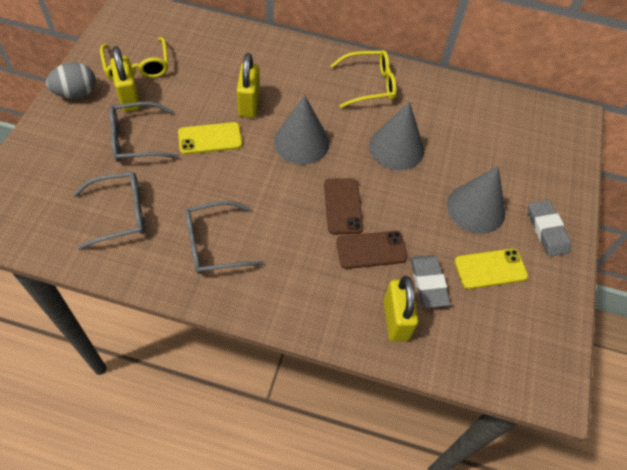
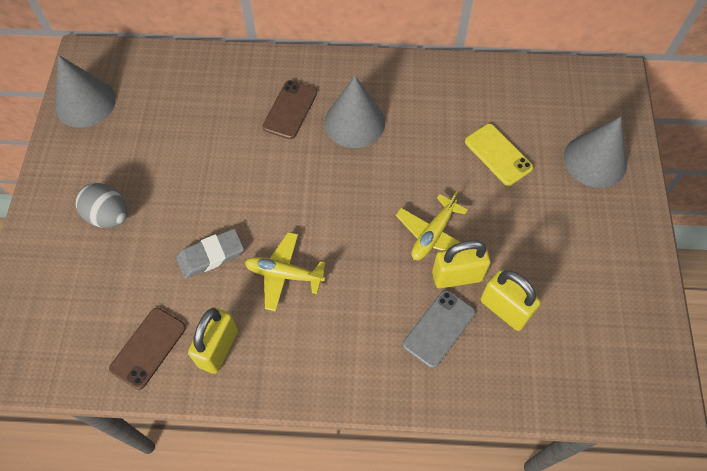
grey eraser: 2 -> 1
grey glasses: 3 -> 0
grey phone: 0 -> 1
yellow glasses: 2 -> 0
yellow phone: 2 -> 1
yellow plane: 0 -> 2

